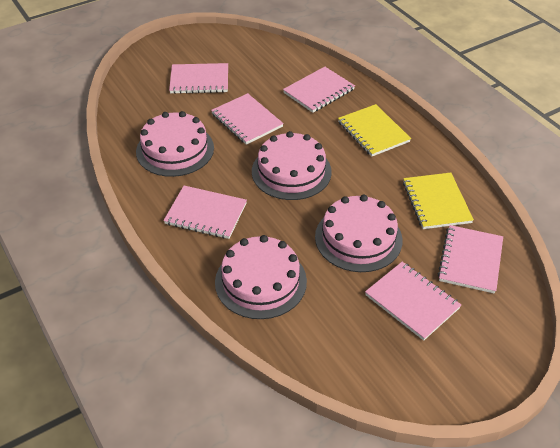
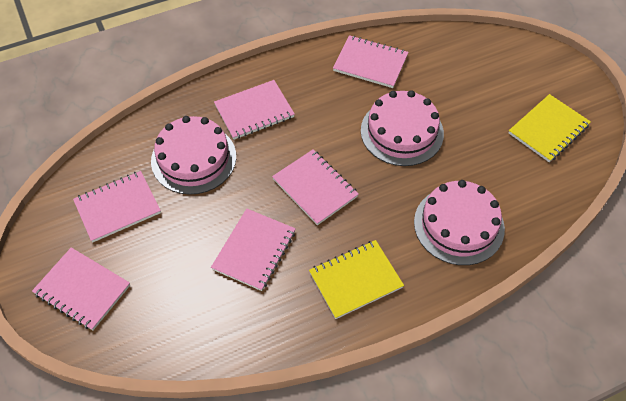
pink cake: 4 -> 3

